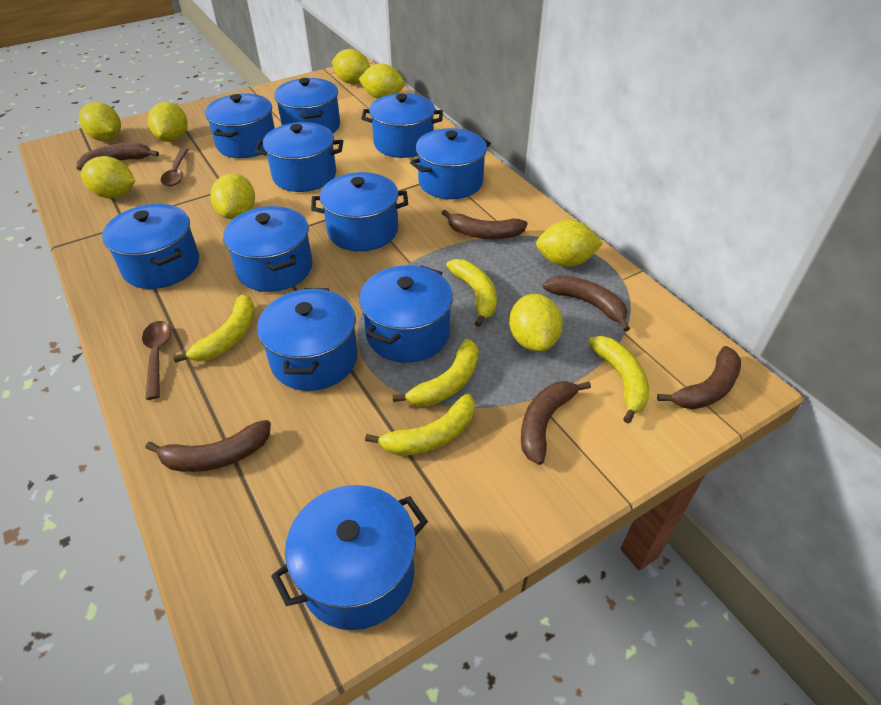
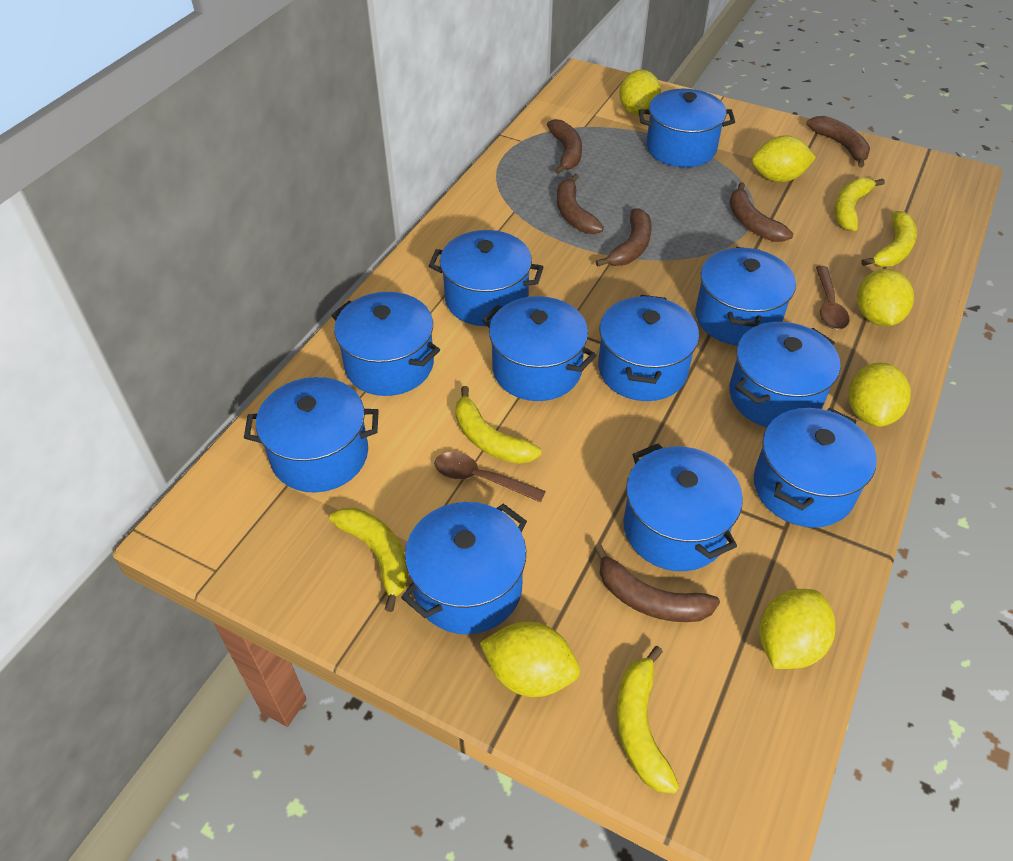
yellow lemon: 8 -> 6

